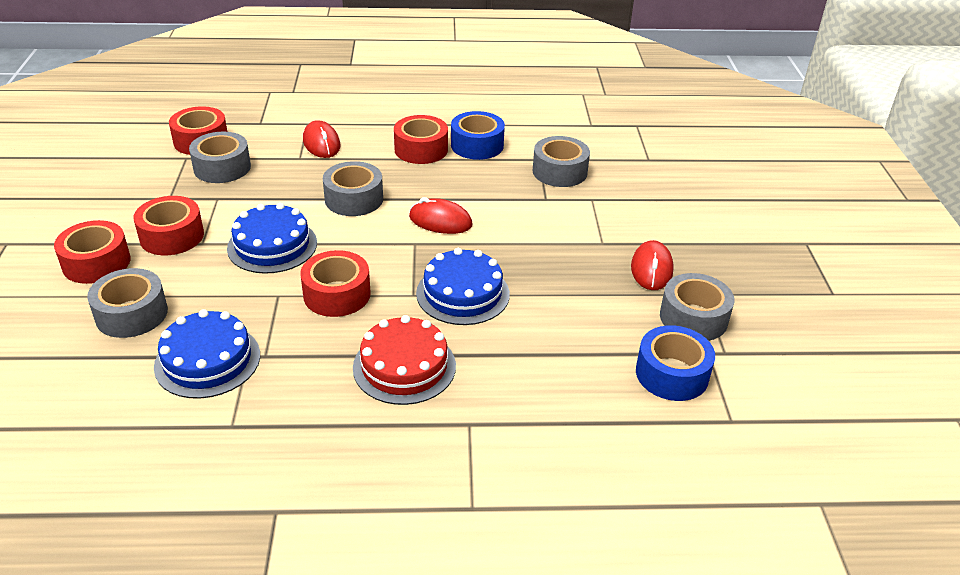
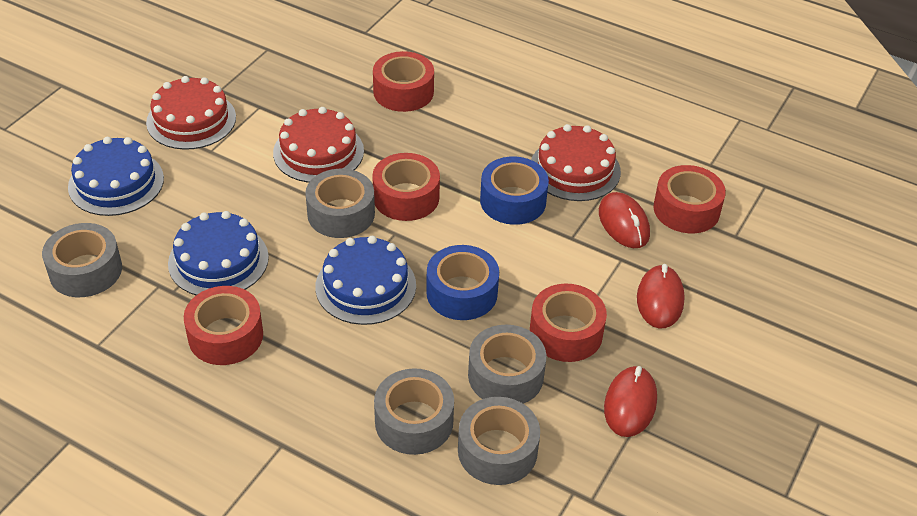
red cake: 1 -> 3

